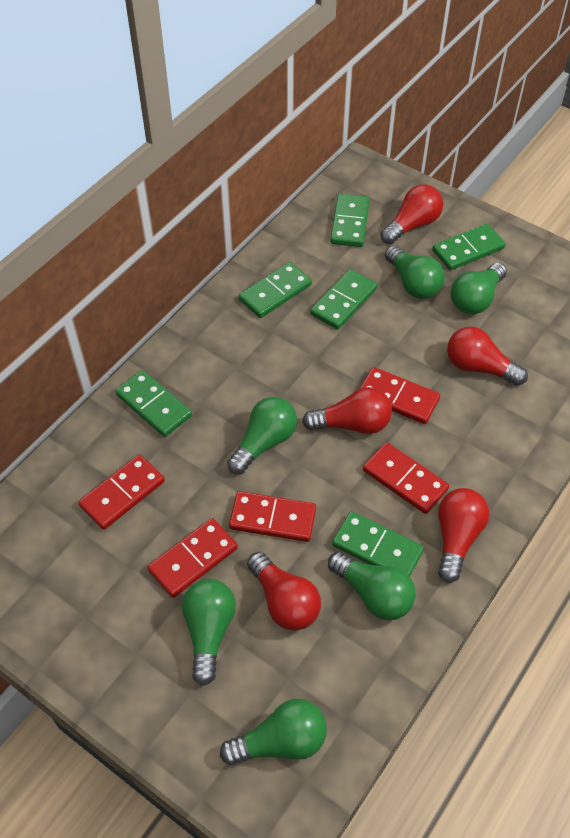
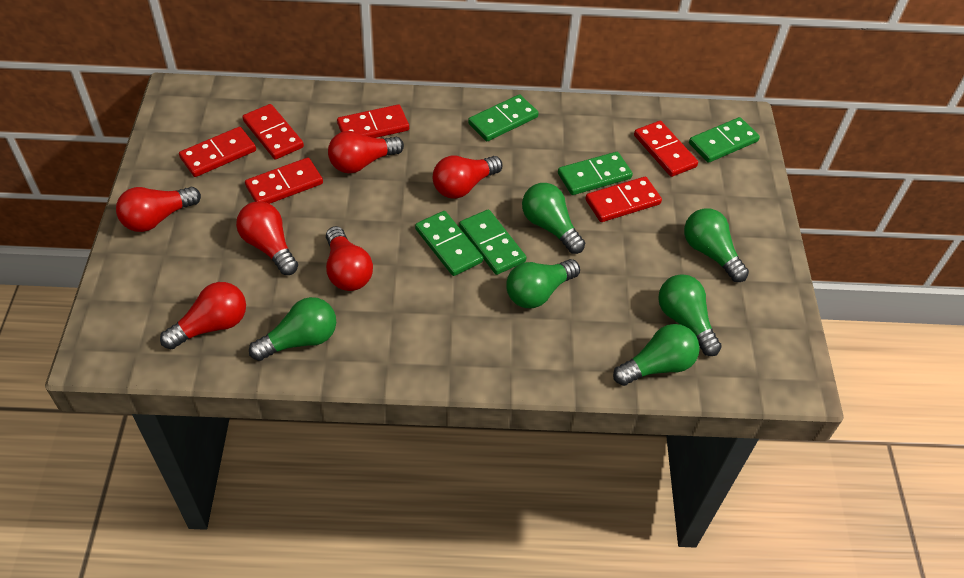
green domino: 6 -> 5
red domino: 5 -> 6
red light bulb: 5 -> 6

